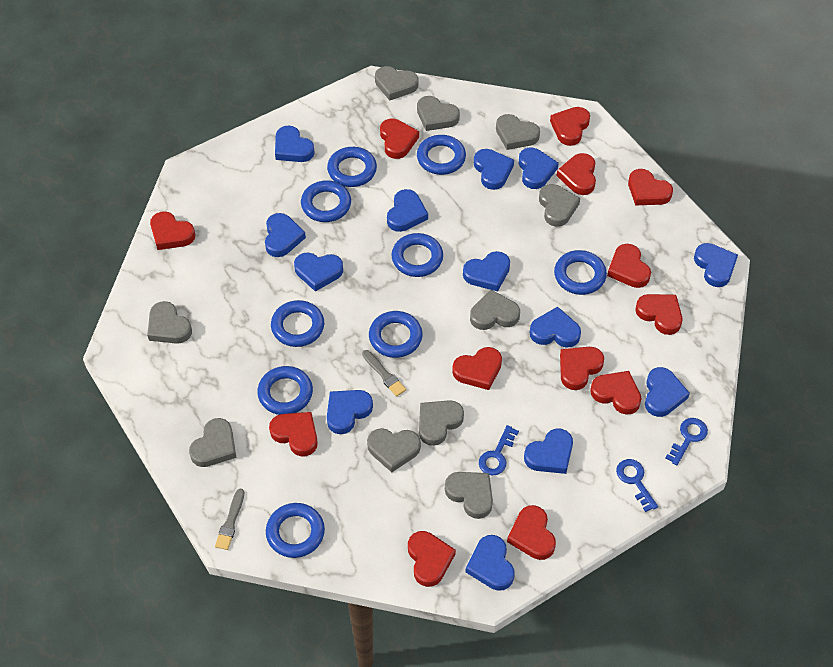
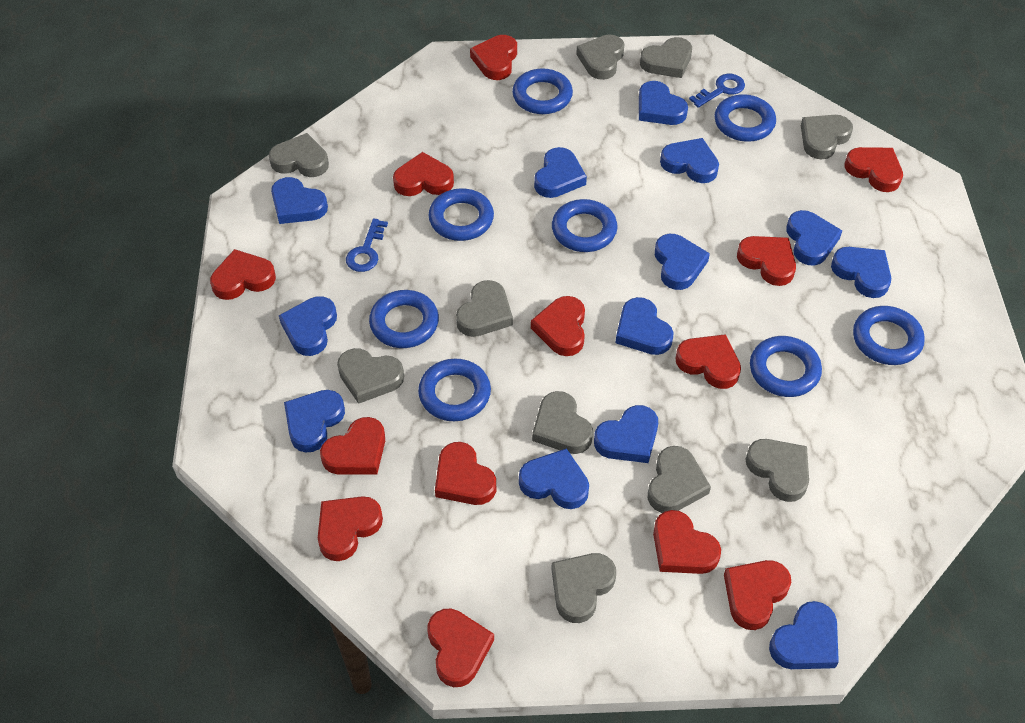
blue key: 3 -> 2
blue ring: 9 -> 8
grey brush: 2 -> 0

